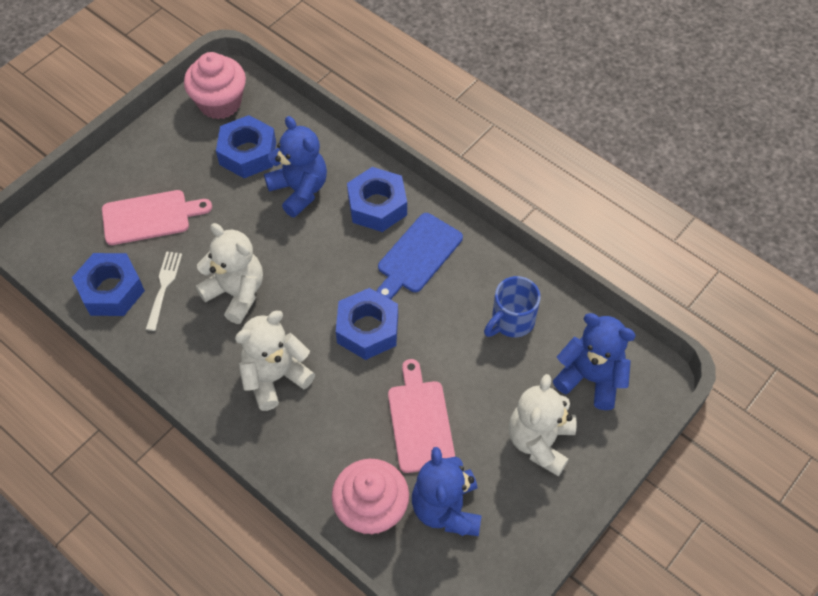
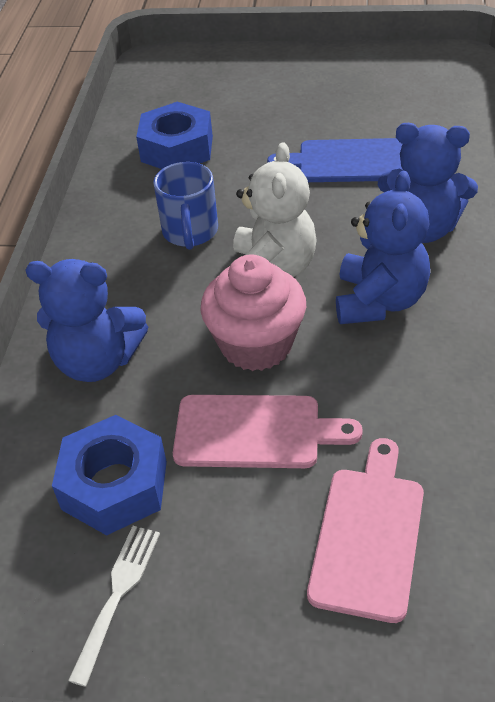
blue nut: 4 -> 2
pink cupcake: 2 -> 1
white teddy bear: 3 -> 1

